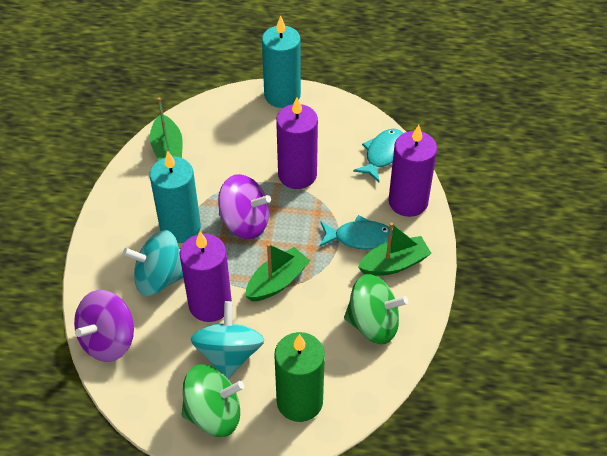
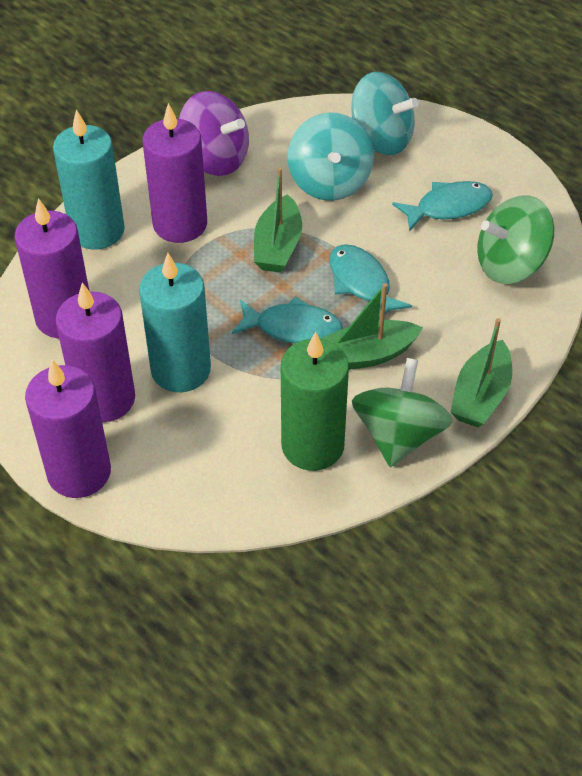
purple candle: 3 -> 4
purple spinning top: 2 -> 1
turquoise fish: 2 -> 3

